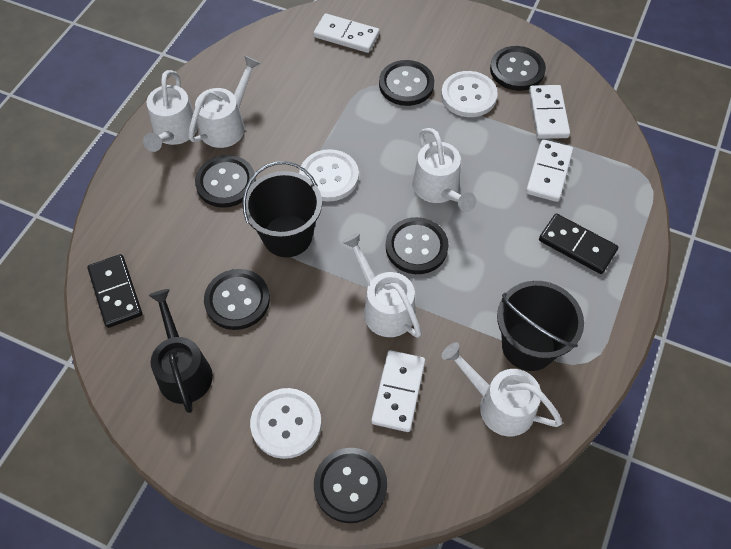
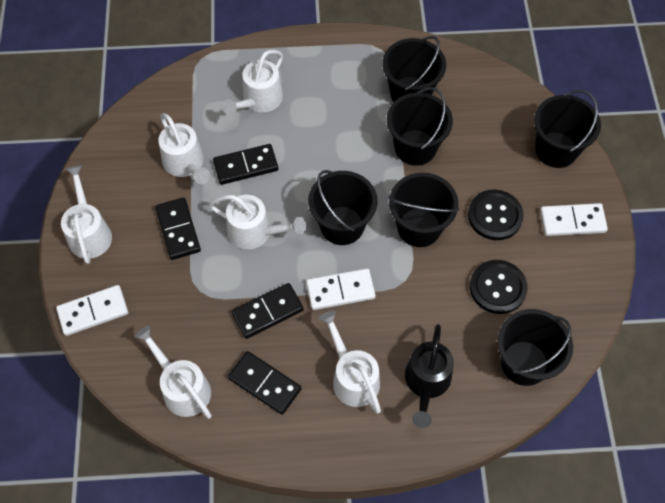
black bucket: 2 -> 6
black button: 6 -> 2
black domino: 2 -> 4
white button: 3 -> 0
white domino: 4 -> 3
white watering can: 5 -> 6

